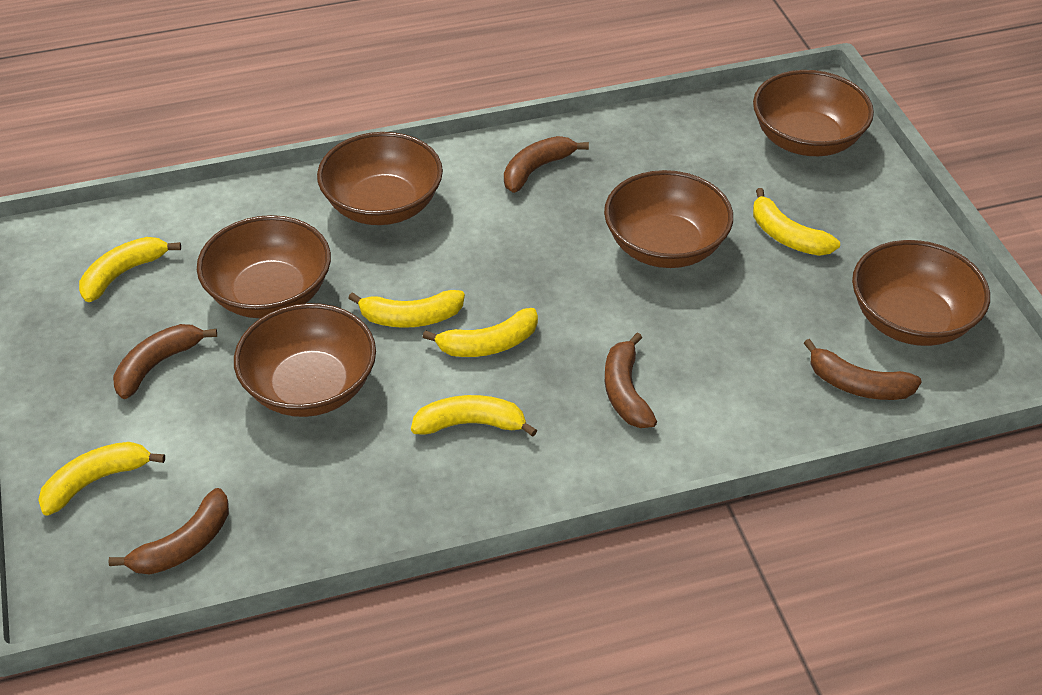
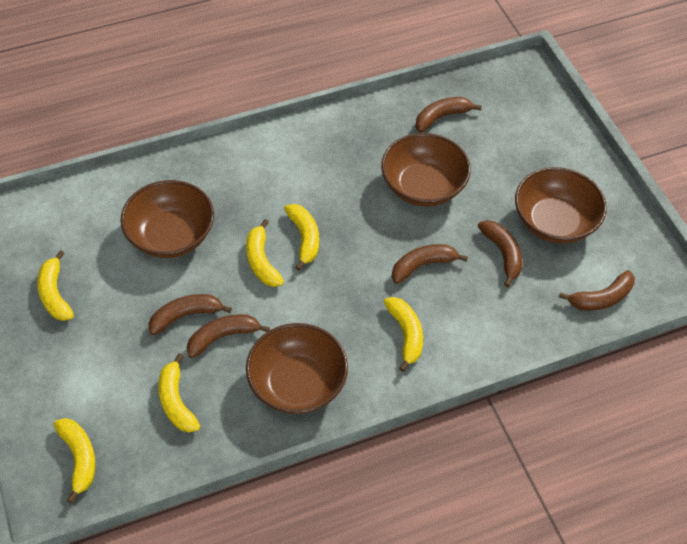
brown banana: 5 -> 6
brown bowl: 6 -> 4

